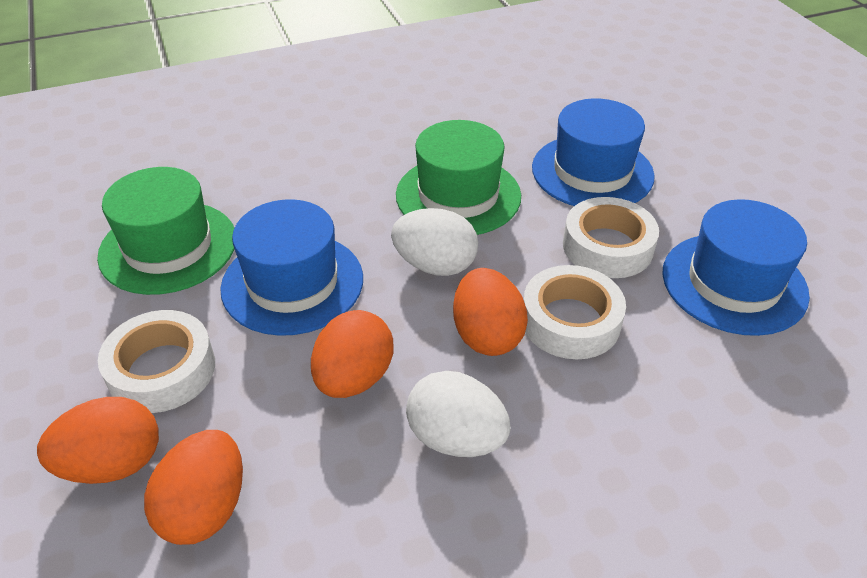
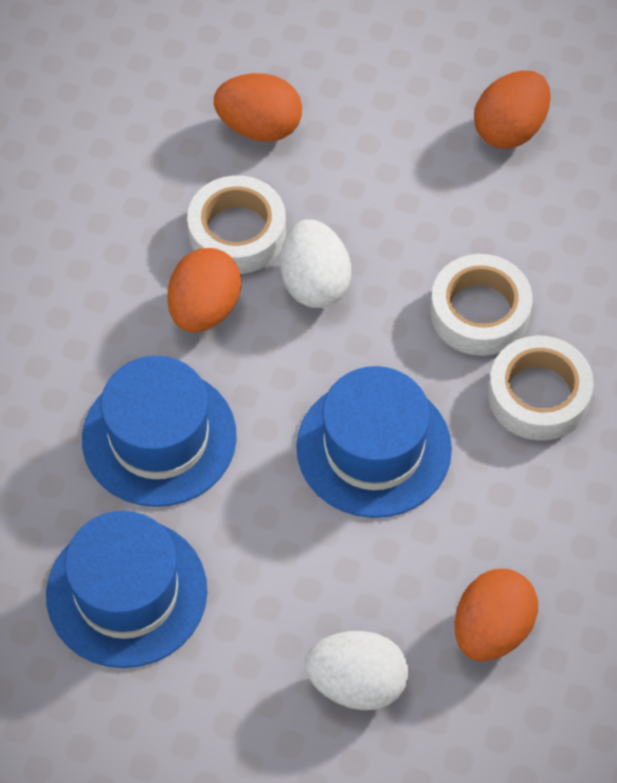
green hat: 2 -> 0

